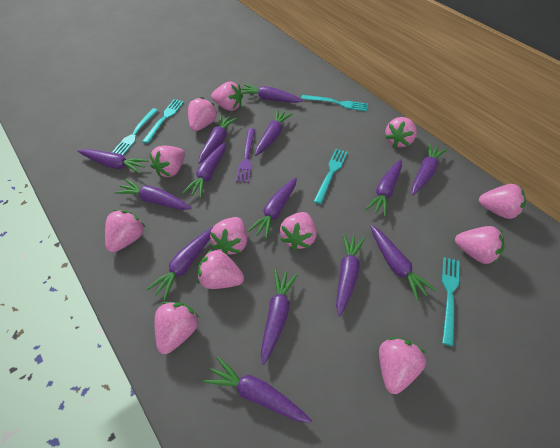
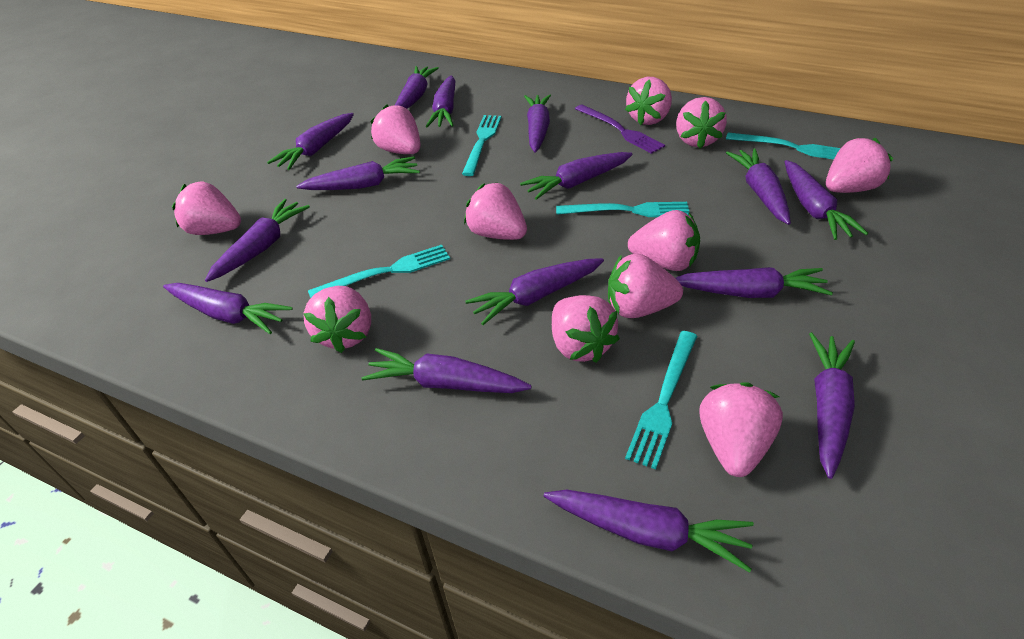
pink strawberry: 12 -> 11
purple carrot: 14 -> 15

